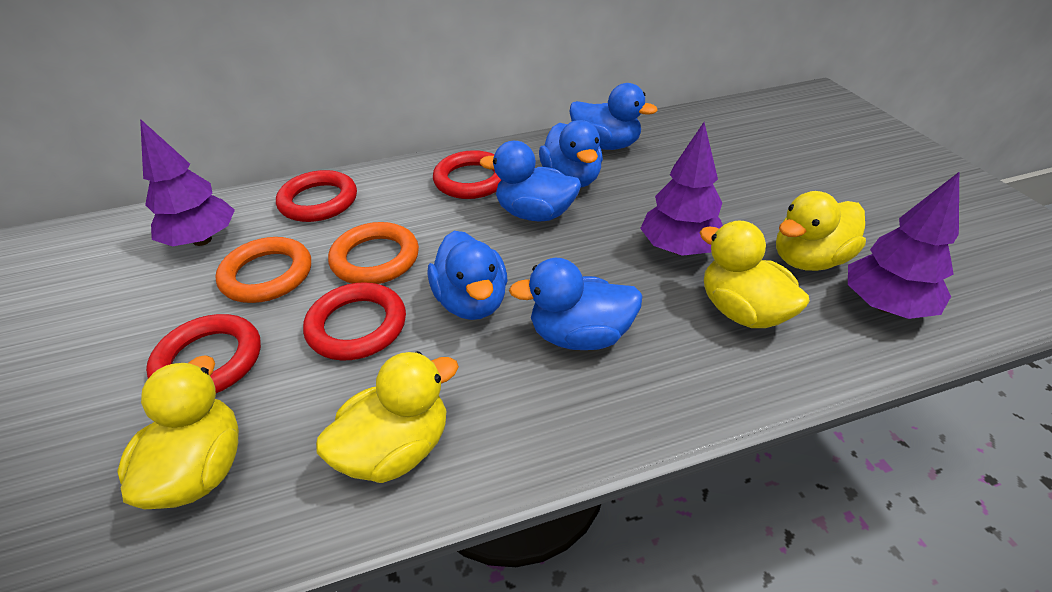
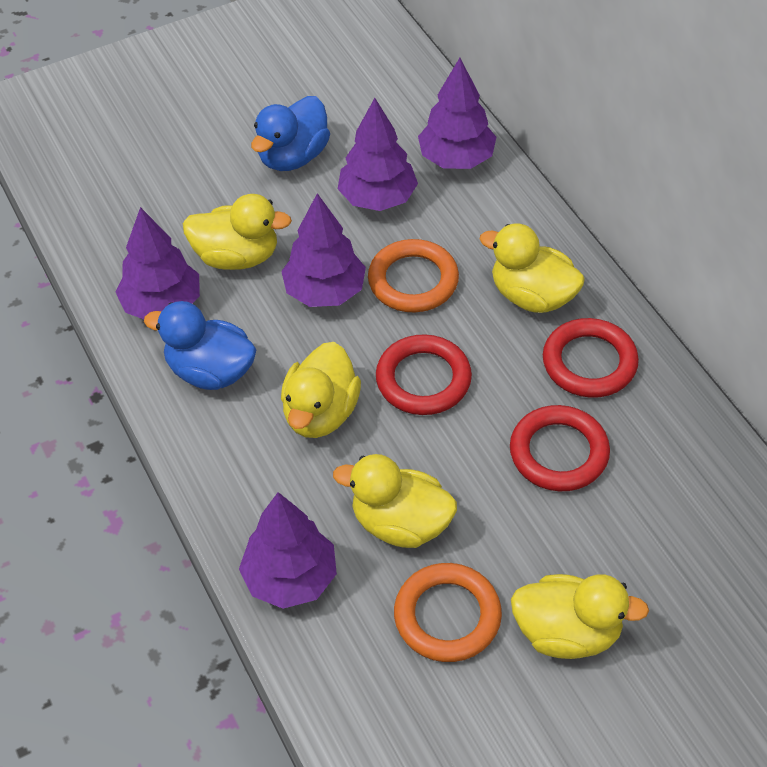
blue duck: 5 -> 2
purple tree: 3 -> 5
red ring: 4 -> 3
yellow duck: 4 -> 5

